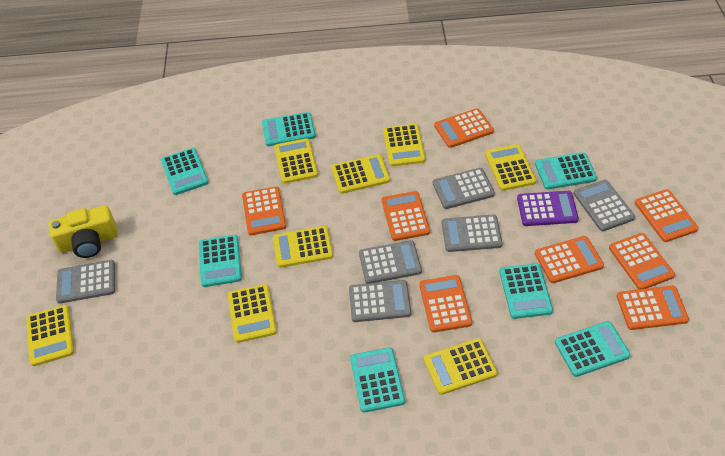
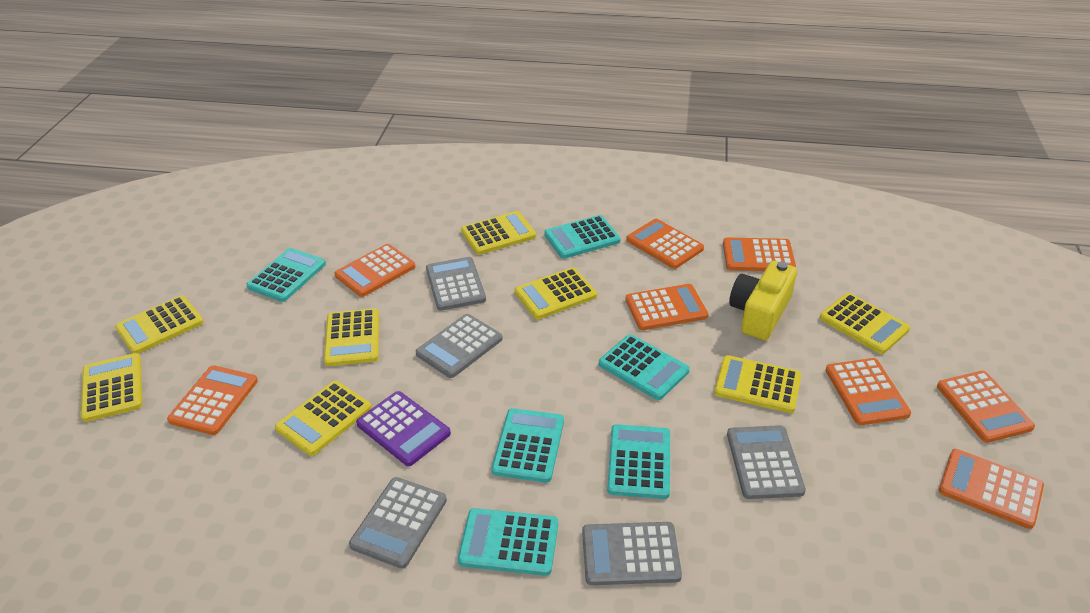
grey calculator: 6 -> 5
turquoise calculator: 7 -> 6

